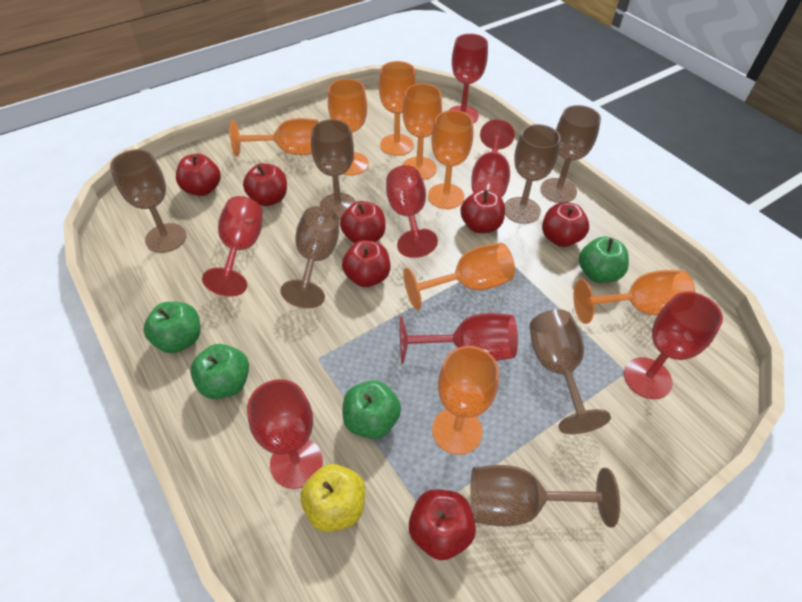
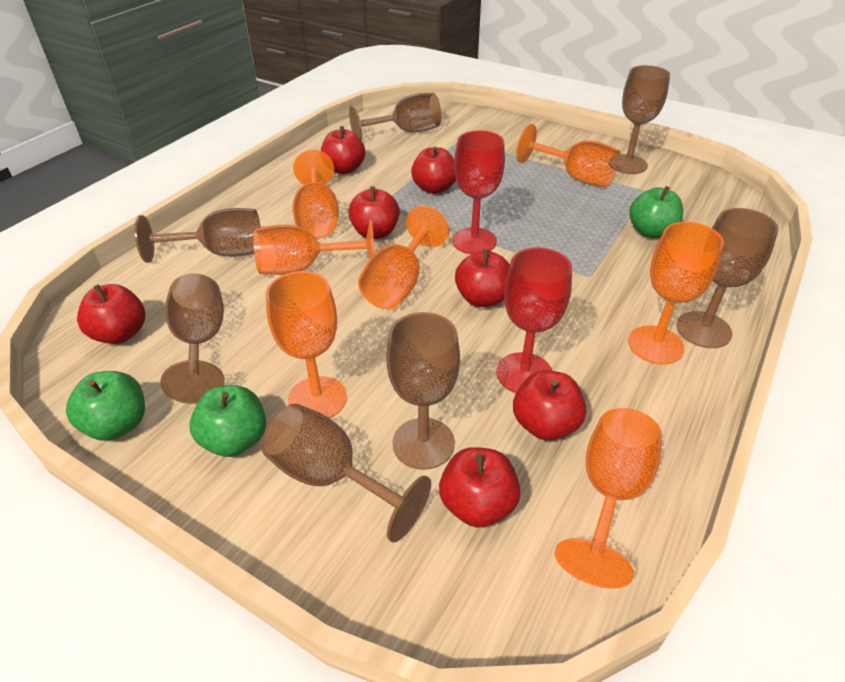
green apple: 4 -> 3
orange goblet: 8 -> 7
red goblet: 7 -> 2
yellow apple: 1 -> 0

